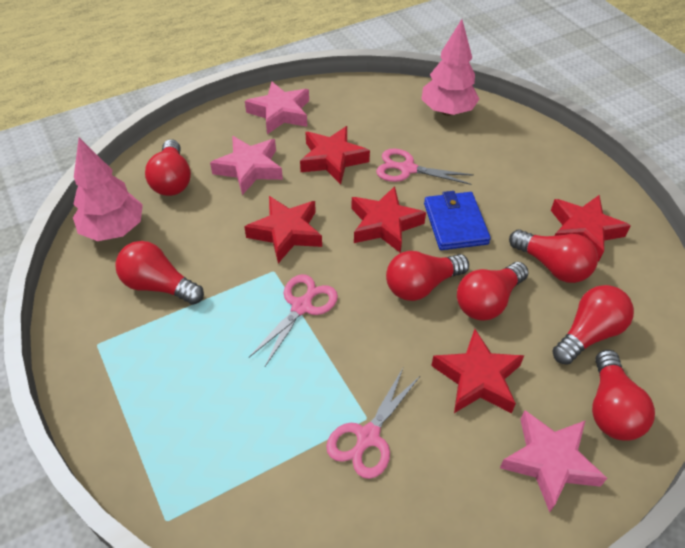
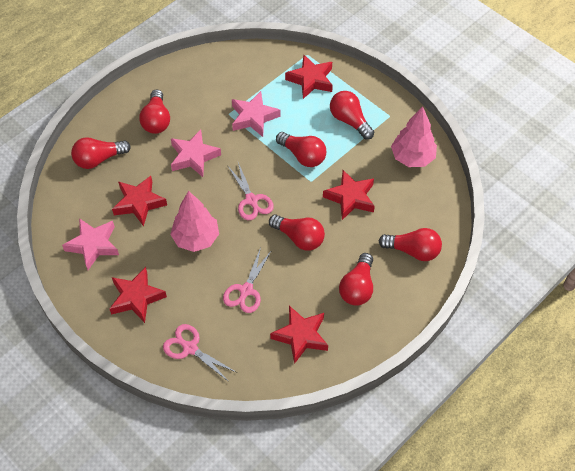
blue wallet: 1 -> 0

